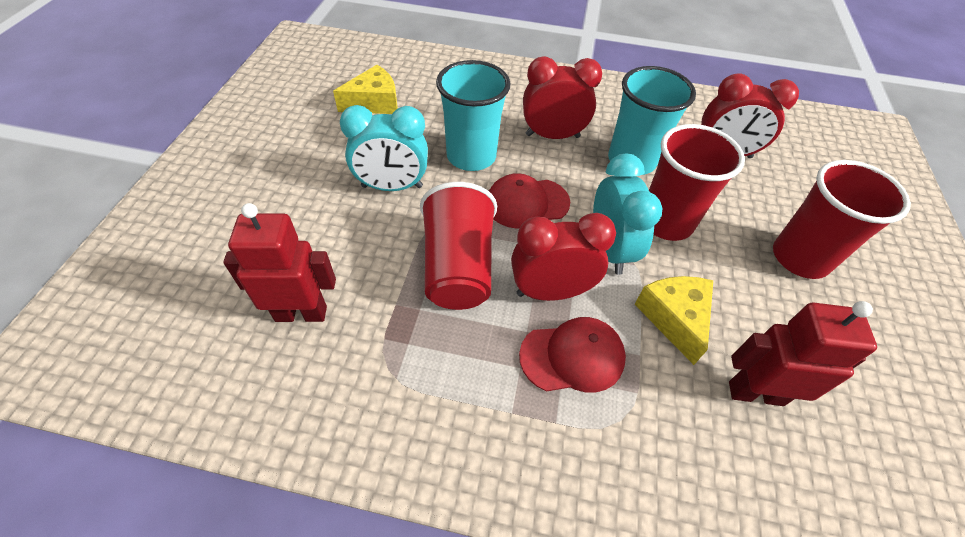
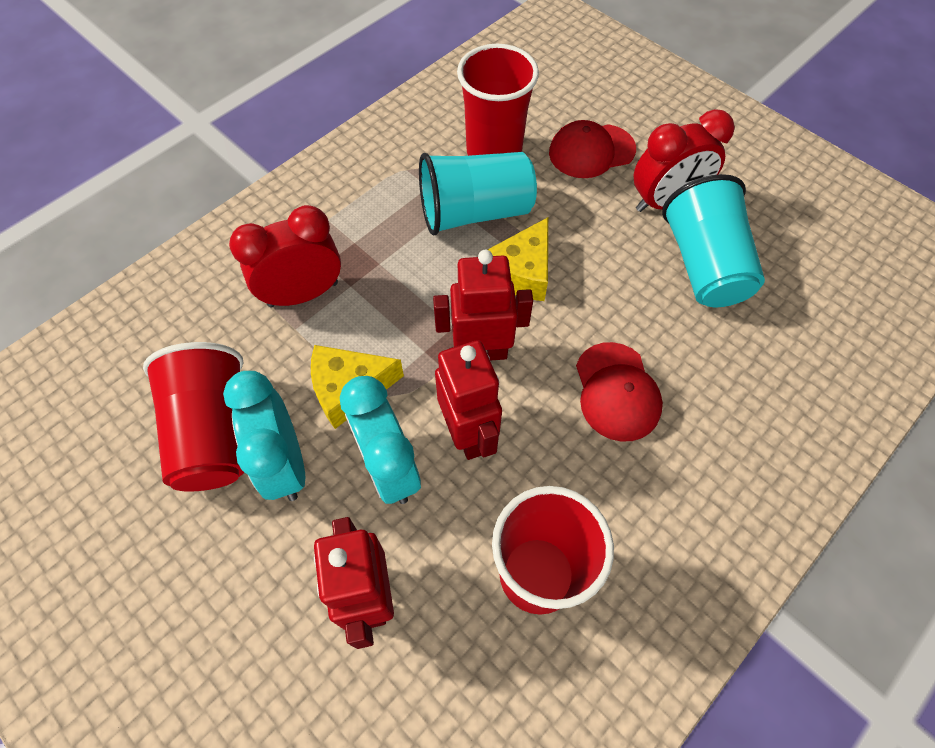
red clock: 3 -> 2
red robot: 2 -> 3

